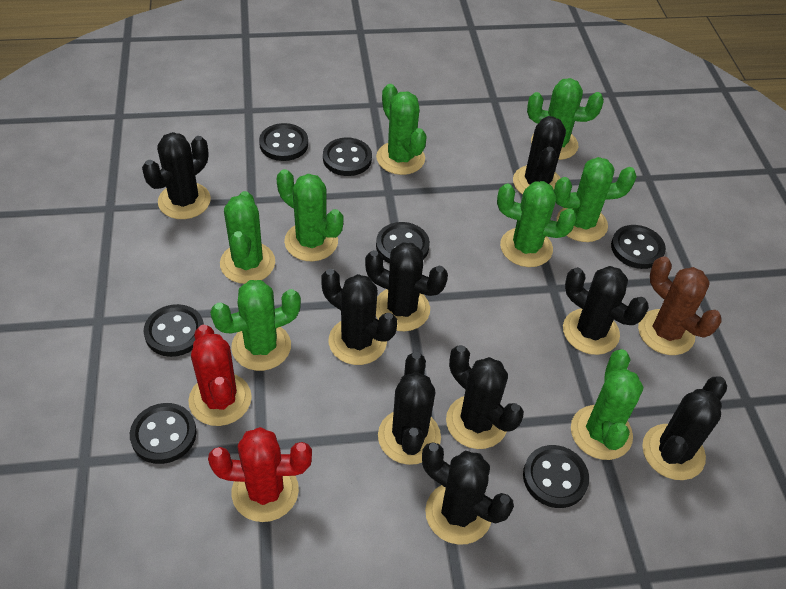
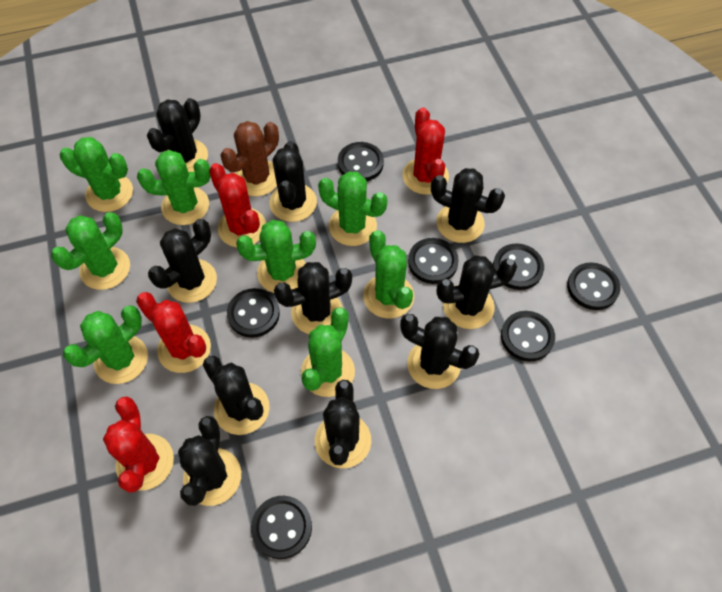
black cactus: 9 -> 10
red cactus: 2 -> 4

